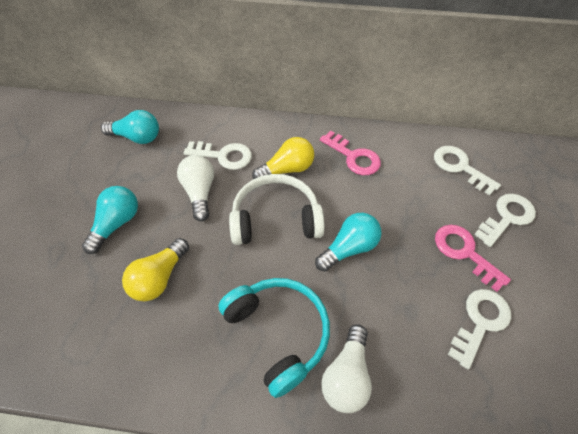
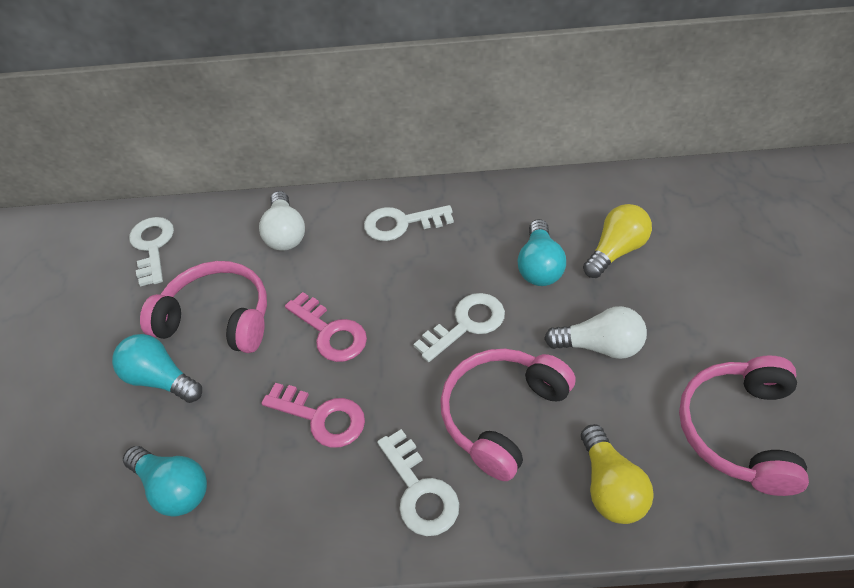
pink headphones: 0 -> 3
turquoise headphones: 1 -> 0
white headphones: 1 -> 0

